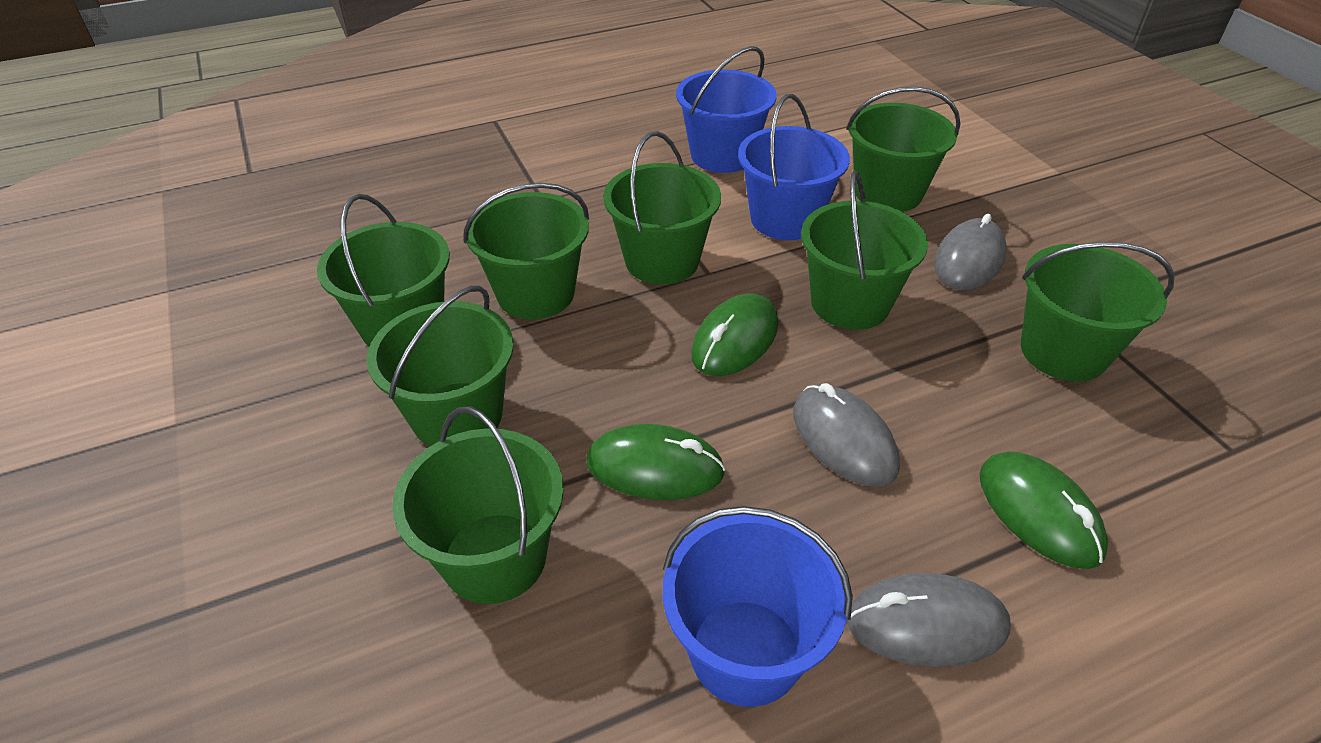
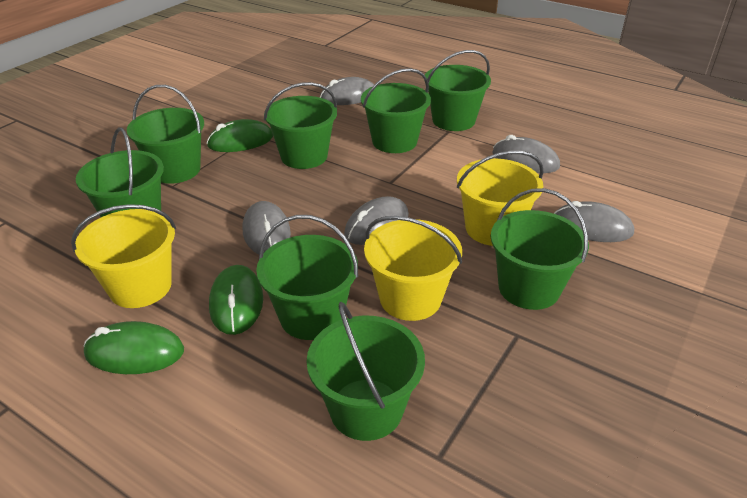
blue bucket: 3 -> 0
grey mouse: 3 -> 5
yellow bucket: 0 -> 3

